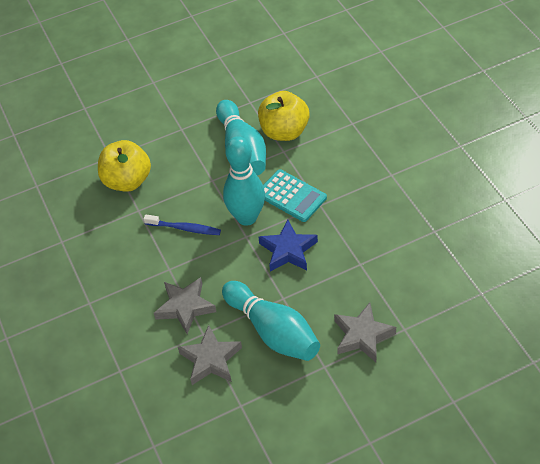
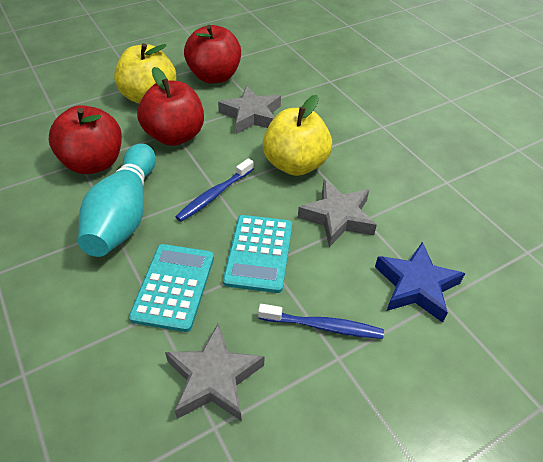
blue toothbrush: 1 -> 2
red apple: 0 -> 3
turquoise bowling pin: 3 -> 1
turquoise calculator: 1 -> 2

